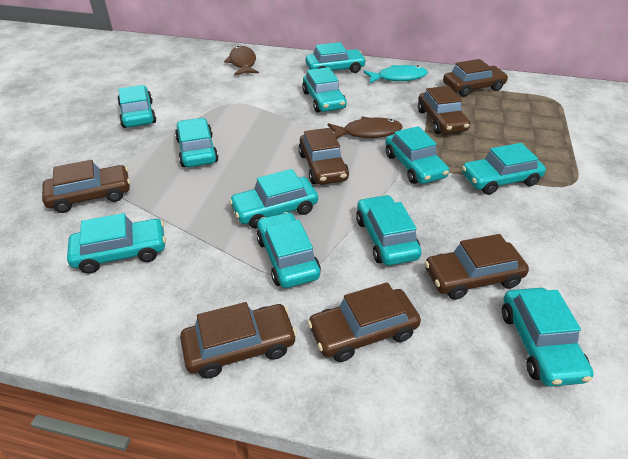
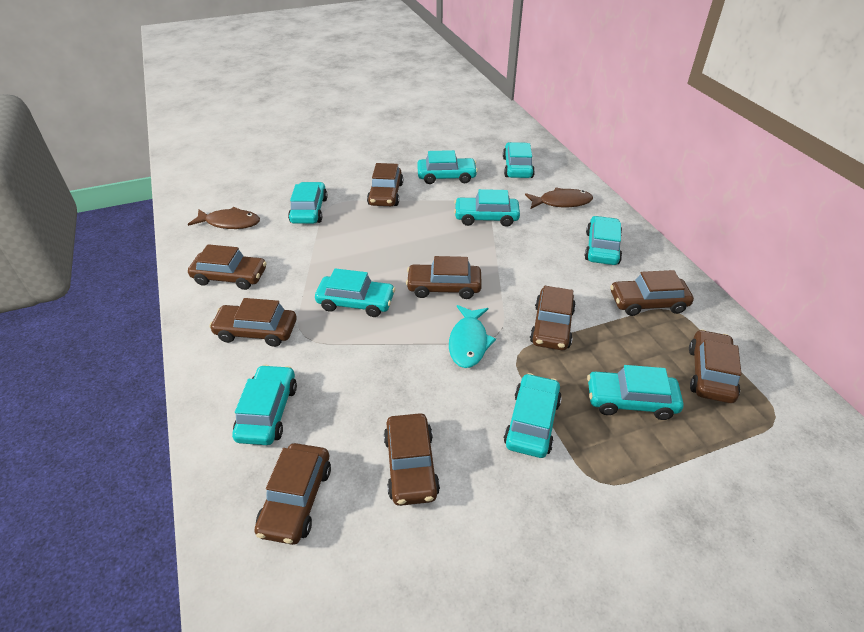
brown car: 7 -> 9
turquoise car: 11 -> 9

